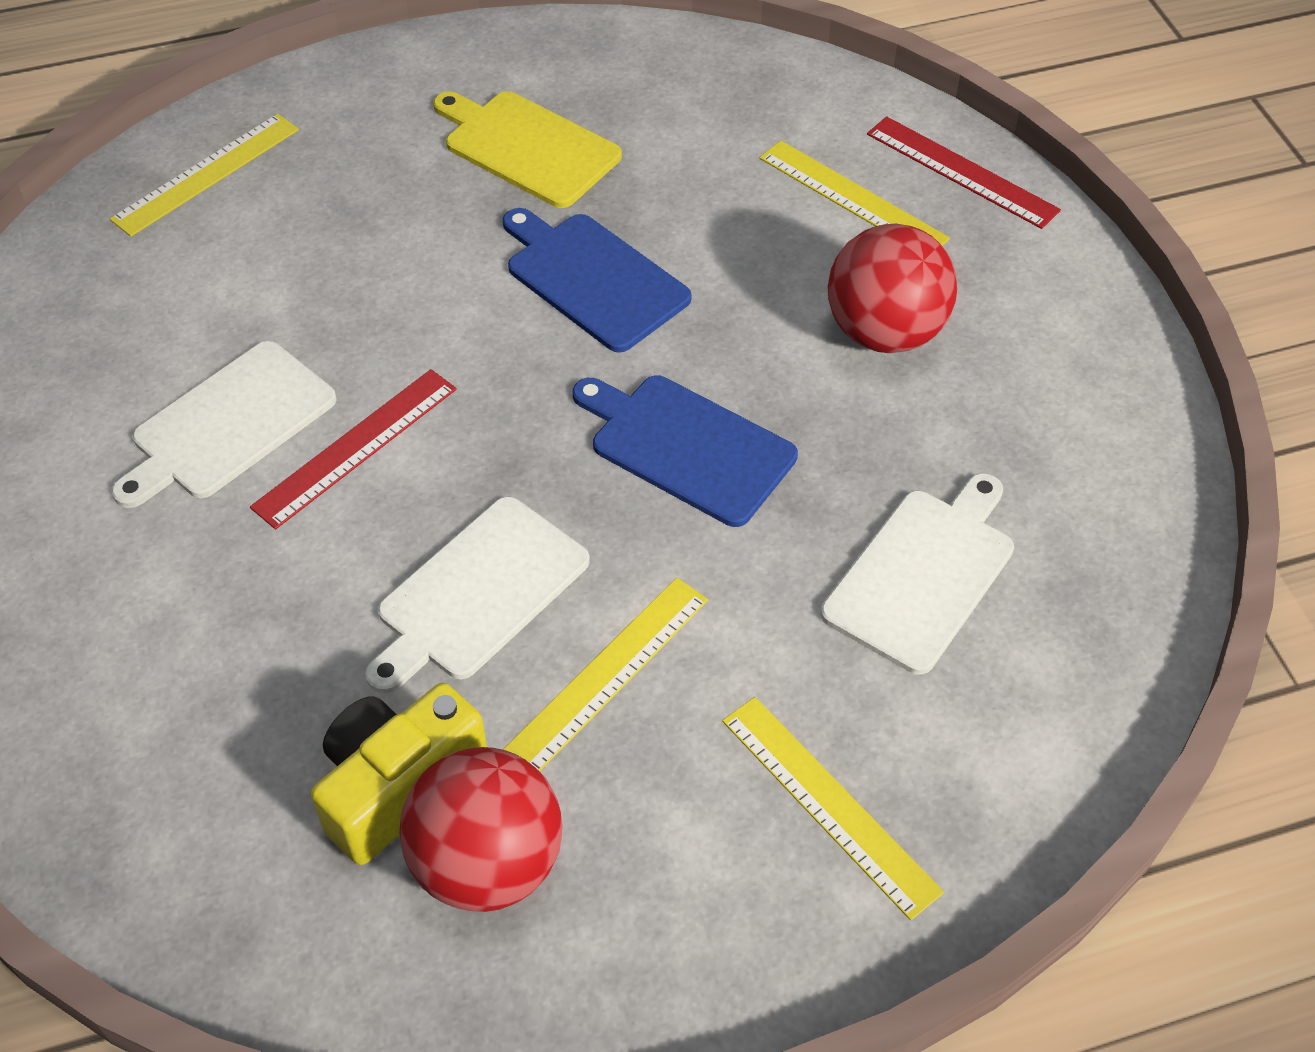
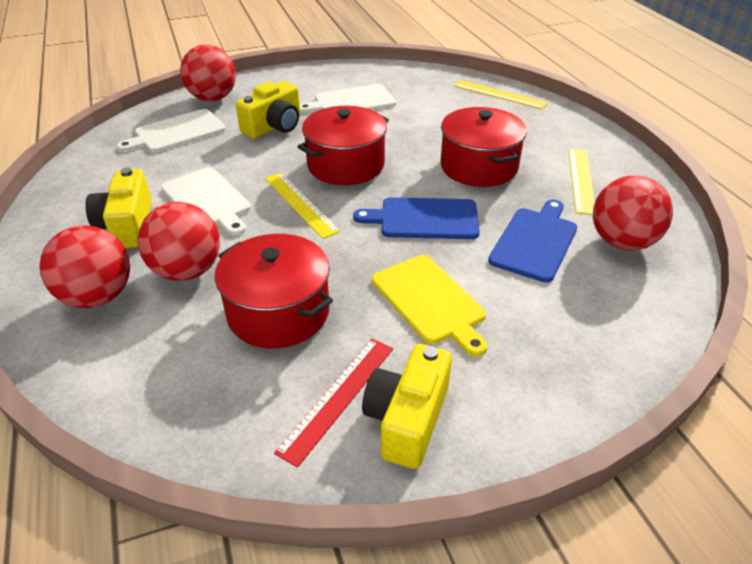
red ball: 2 -> 4
red pot: 0 -> 3
red ruler: 2 -> 1
yellow camera: 1 -> 3
yellow ruler: 4 -> 3

